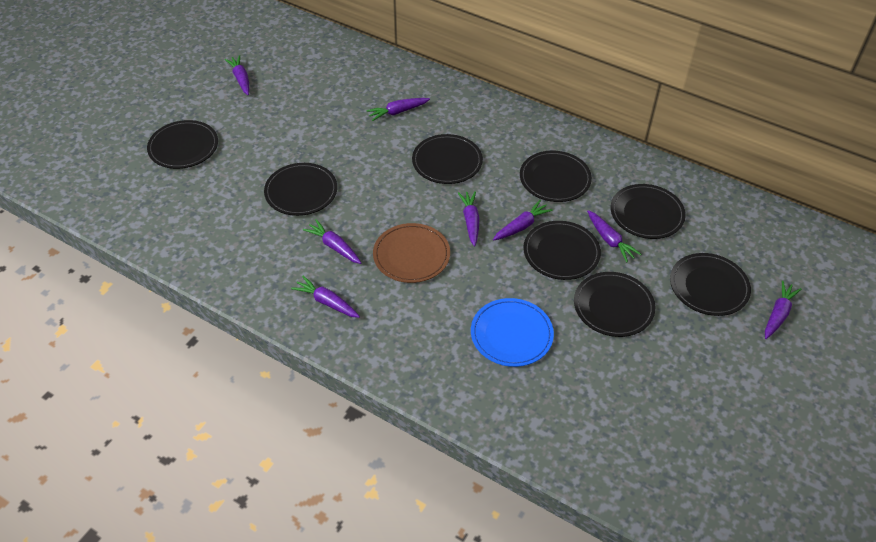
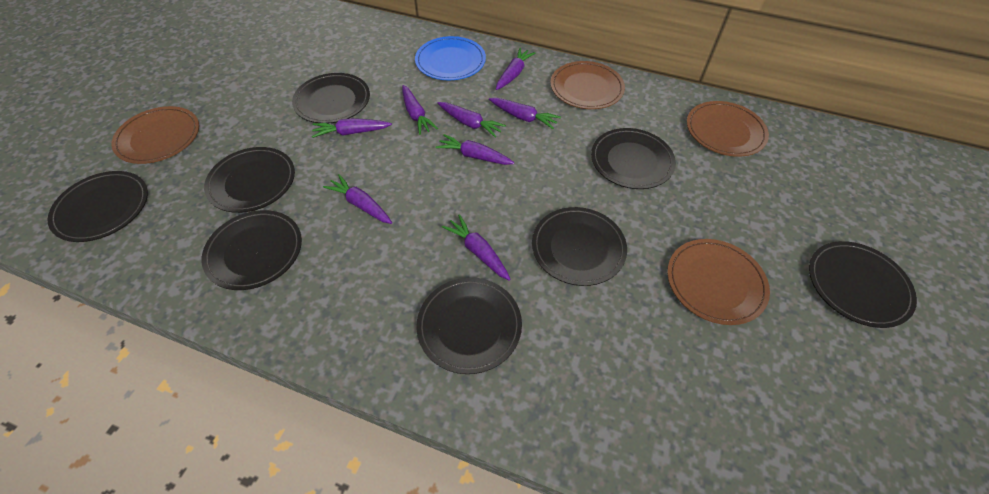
brown plate: 1 -> 4

